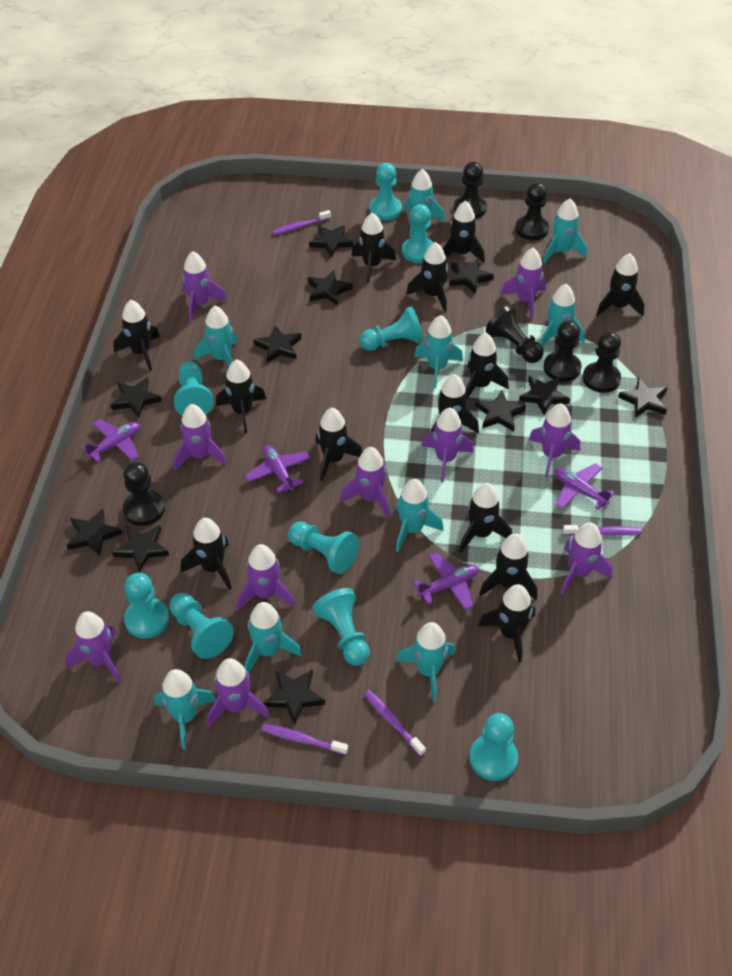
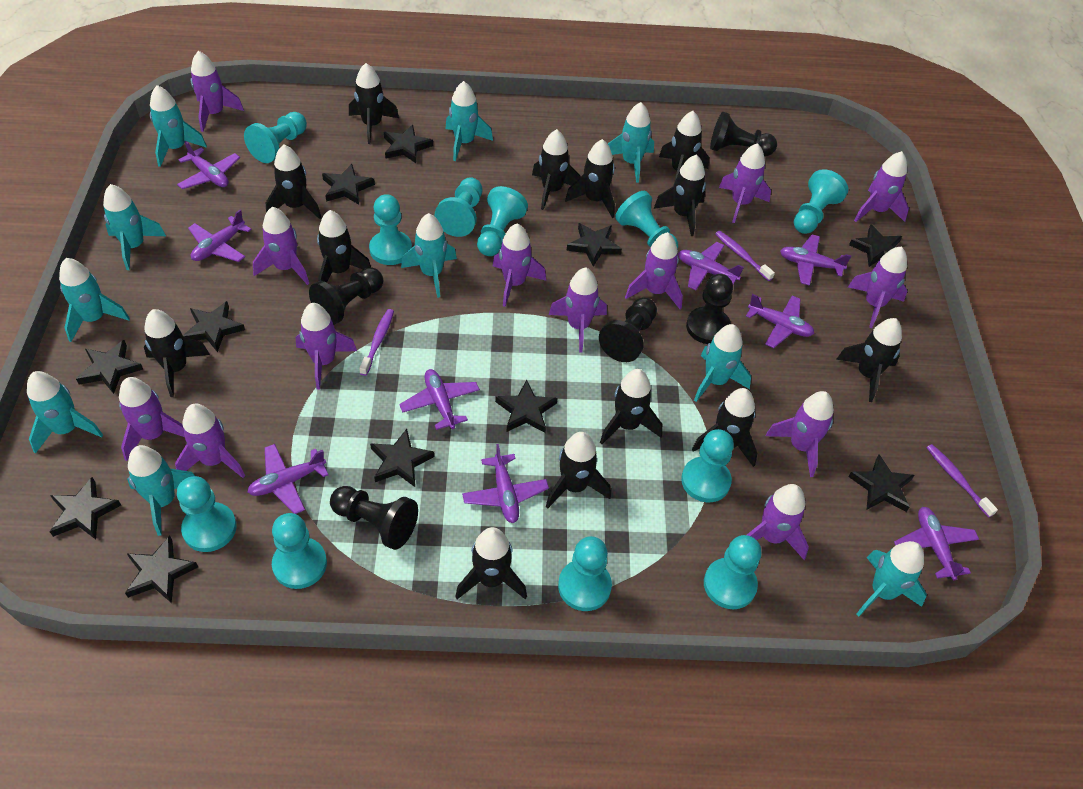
black pawn: 6 -> 5
purple plane: 4 -> 9
purple rocket: 10 -> 13
purple toothbrush: 4 -> 3
turquoise pawn: 9 -> 11
turquoise rocket: 9 -> 10

